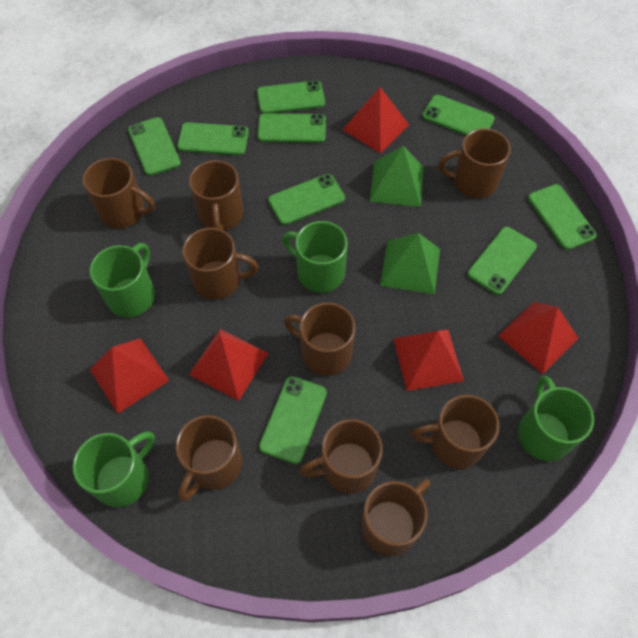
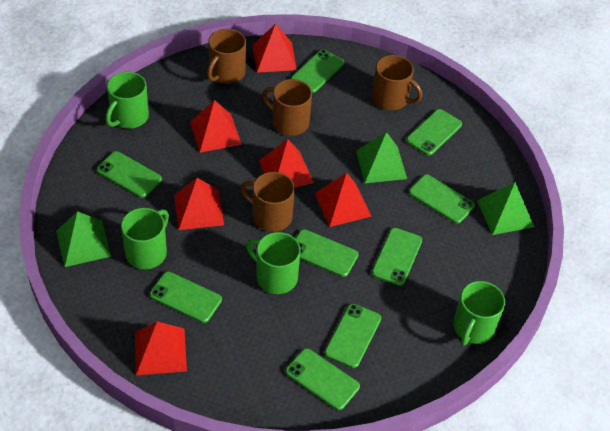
brown mug: 9 -> 4
green pyramid: 2 -> 3
red pyramid: 5 -> 6

